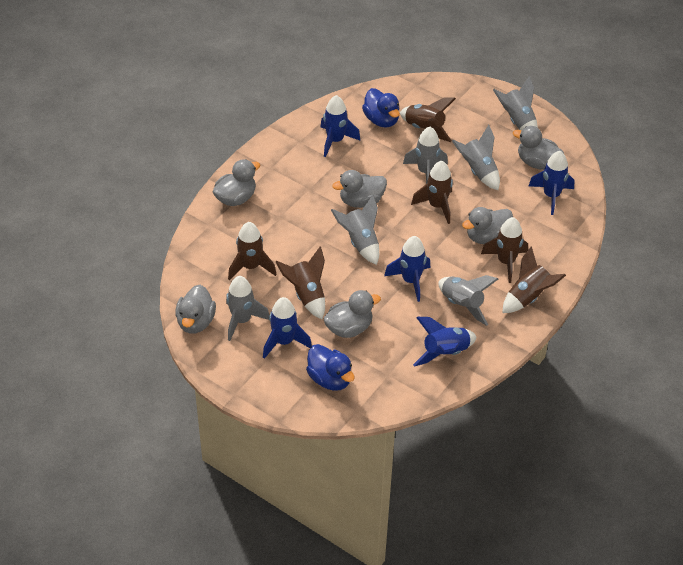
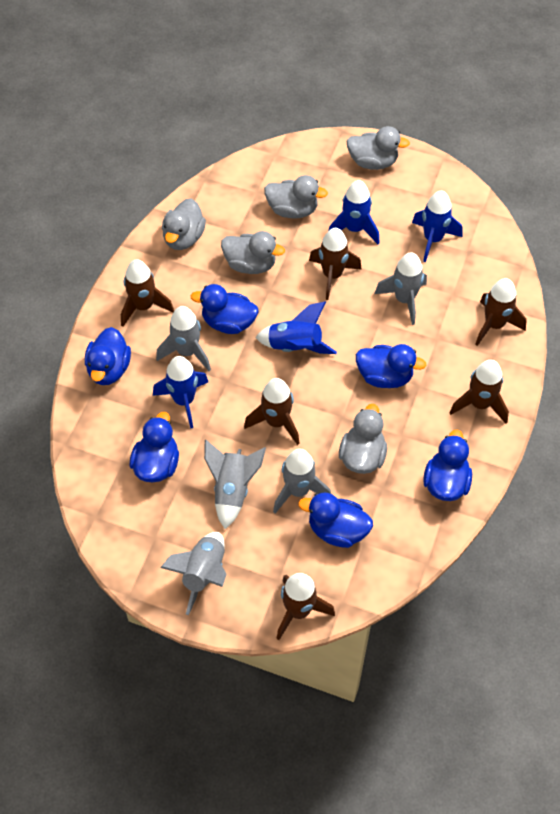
blue duck: 2 -> 6
blue rocket: 5 -> 4
grey duck: 6 -> 5
grey rocket: 6 -> 5

